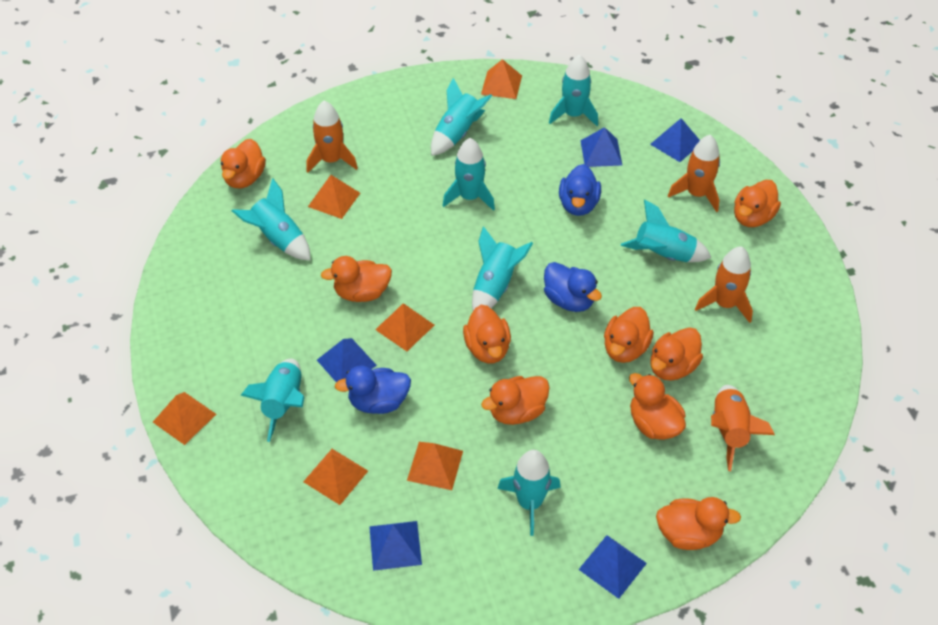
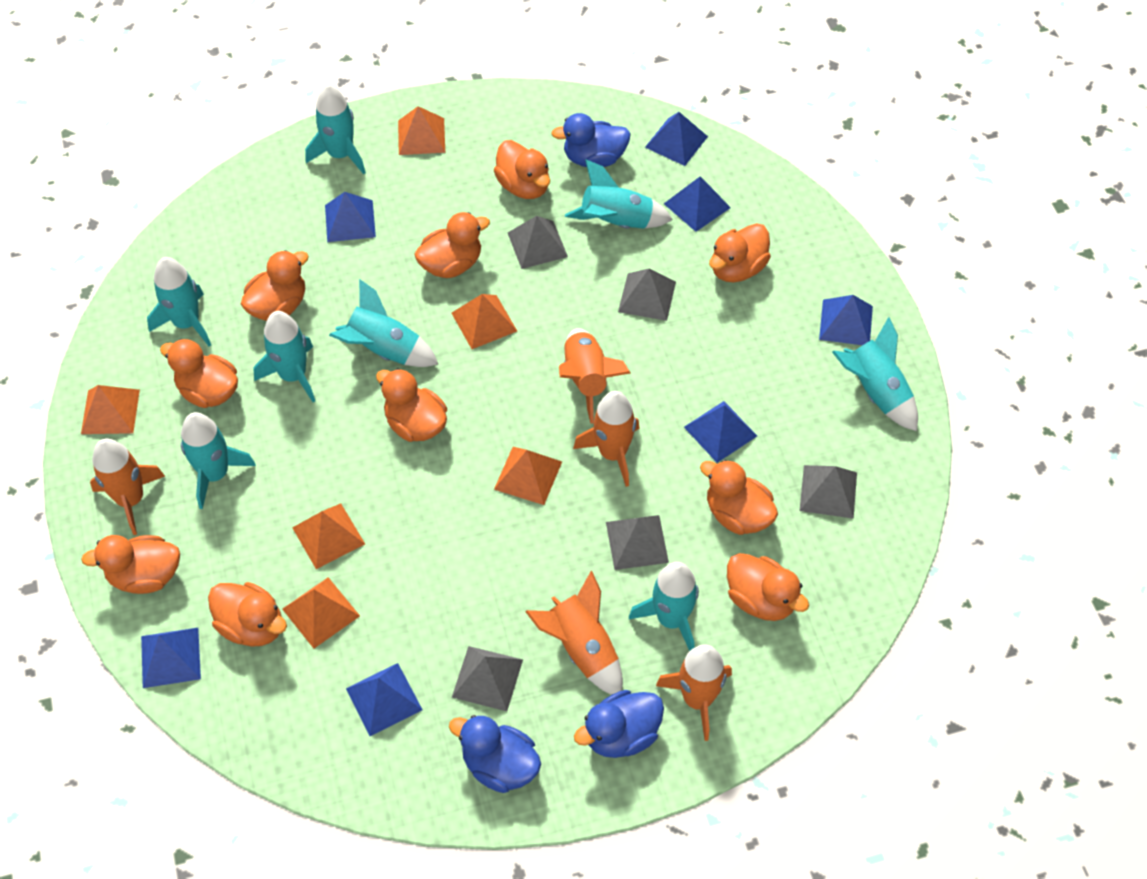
blue pyramid: 5 -> 7
grey pyramid: 0 -> 5
orange duck: 9 -> 10
orange rocket: 4 -> 5

